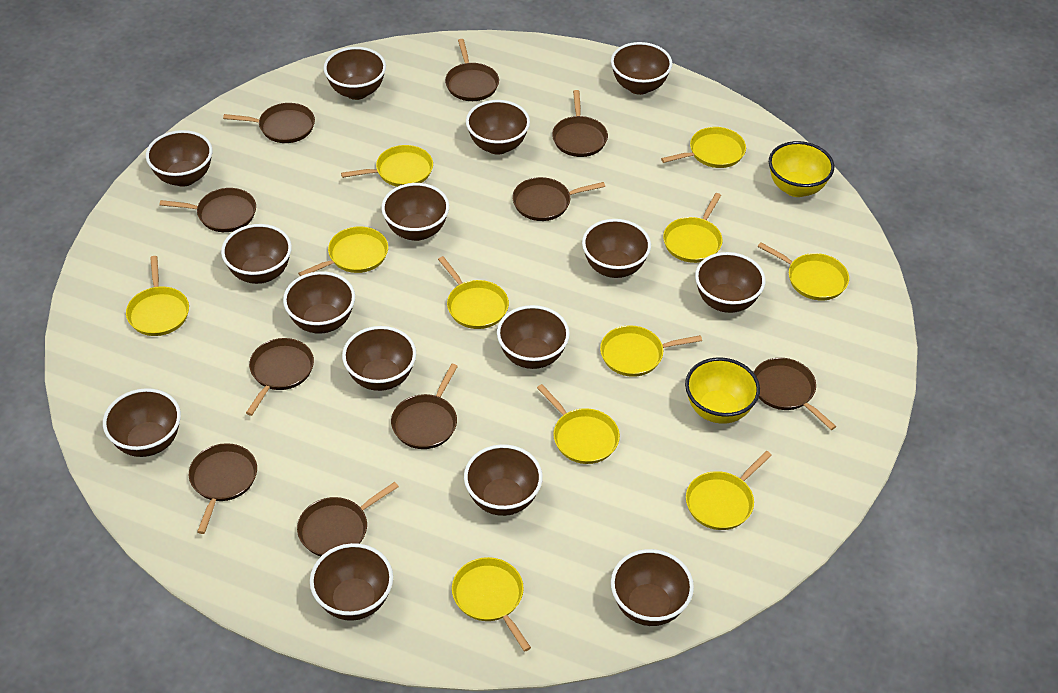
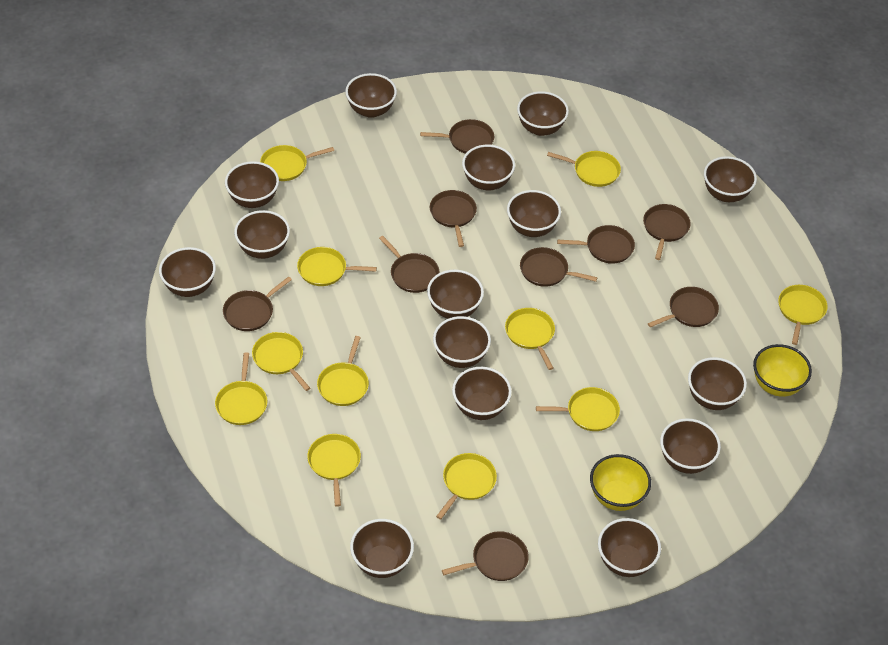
brown pan: 10 -> 9

